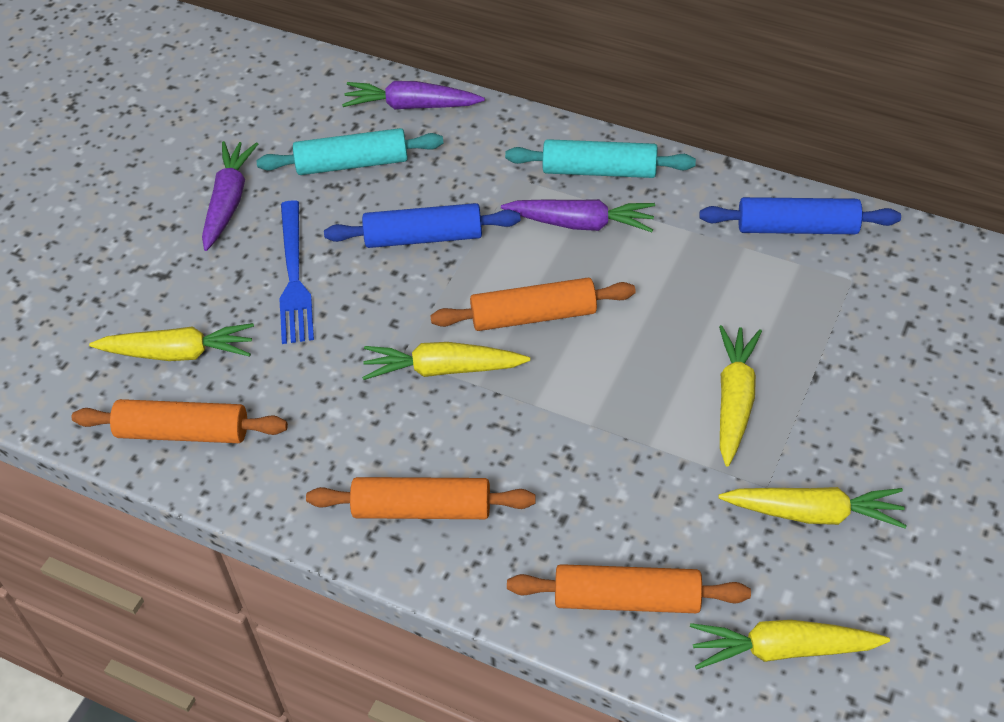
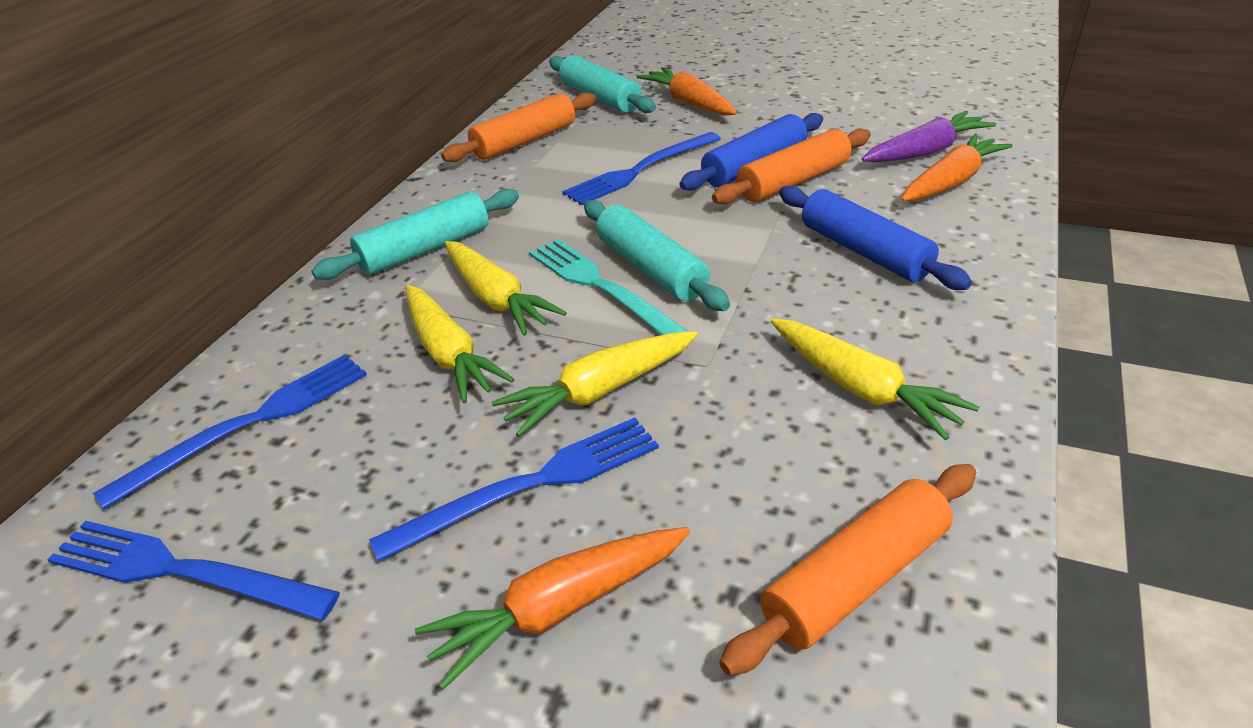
blue fork: 1 -> 4
orange carrot: 0 -> 3
orange rolling pin: 4 -> 3
purple carrot: 3 -> 1
turquoise fork: 0 -> 1
turquoise rolling pin: 2 -> 3
yellow carrot: 5 -> 4

